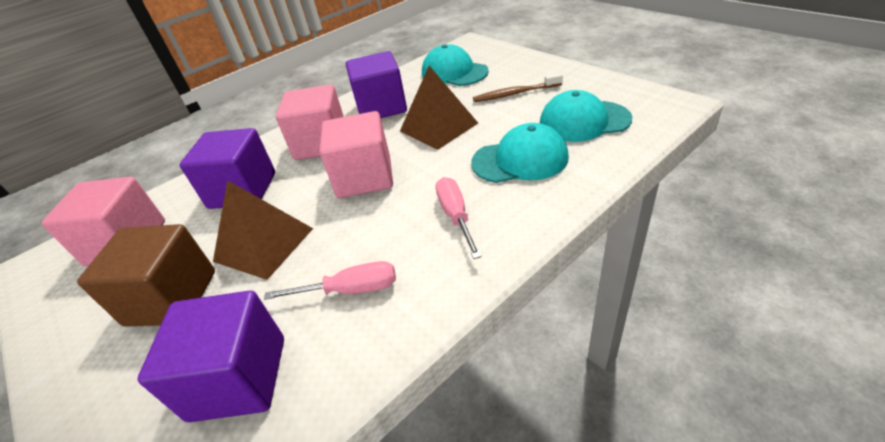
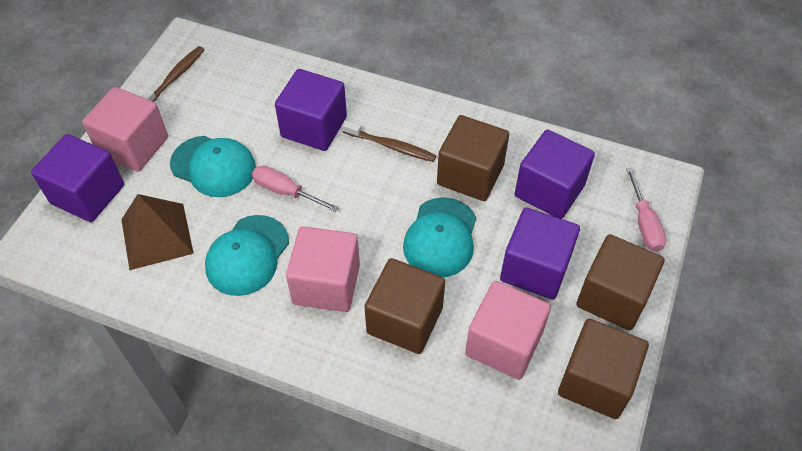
brown cube: 1 -> 4
brown pyramid: 2 -> 1
brown toothbrush: 1 -> 2
purple cube: 3 -> 4

